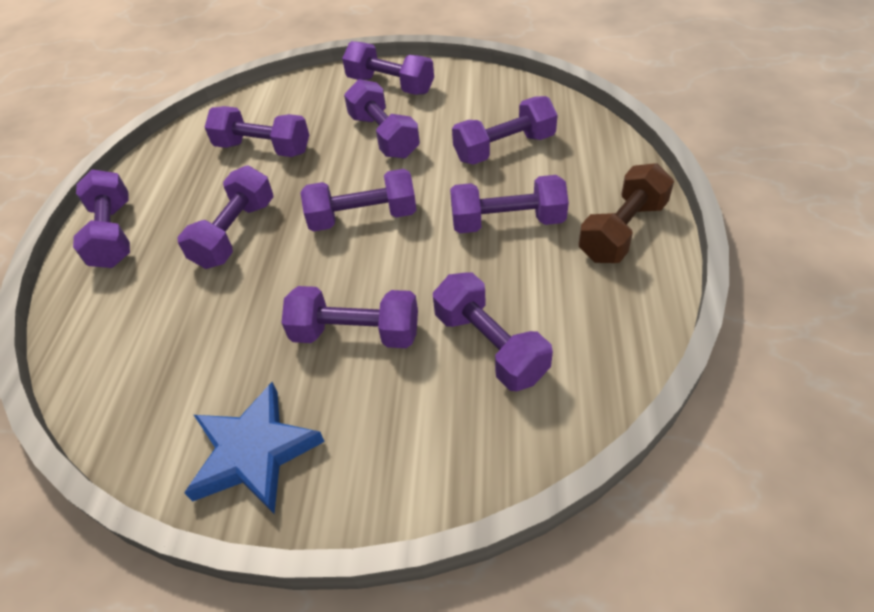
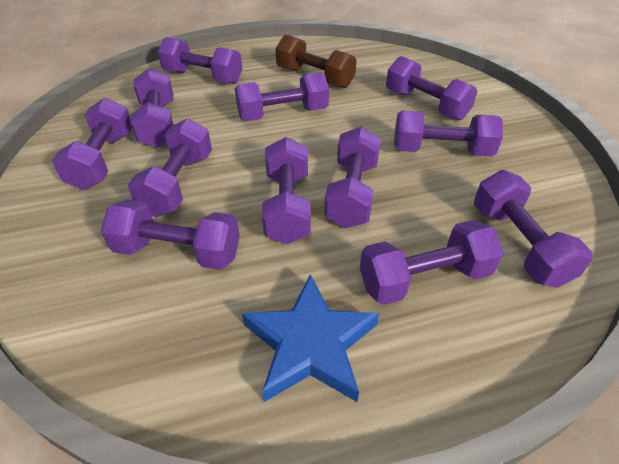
purple dumbbell: 10 -> 12

